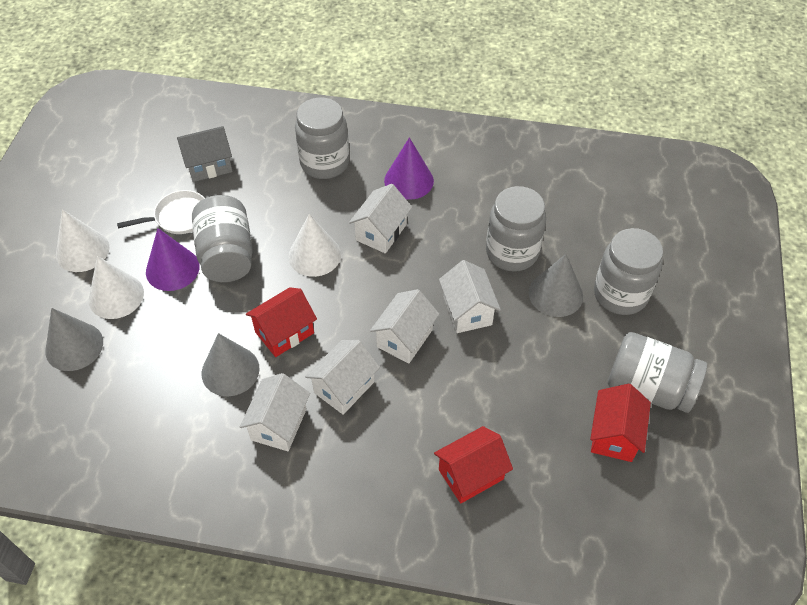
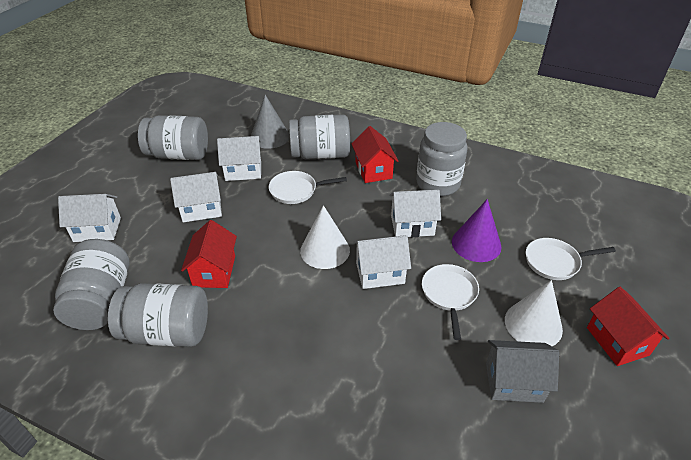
grey cone: 3 -> 1
purple cone: 2 -> 1
white cone: 3 -> 2
white pan: 1 -> 3

